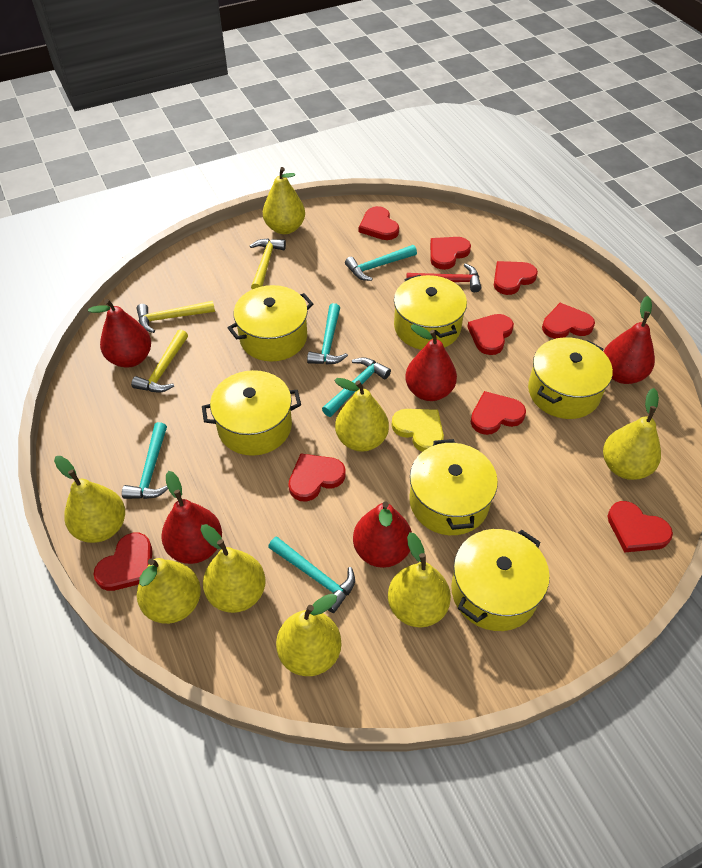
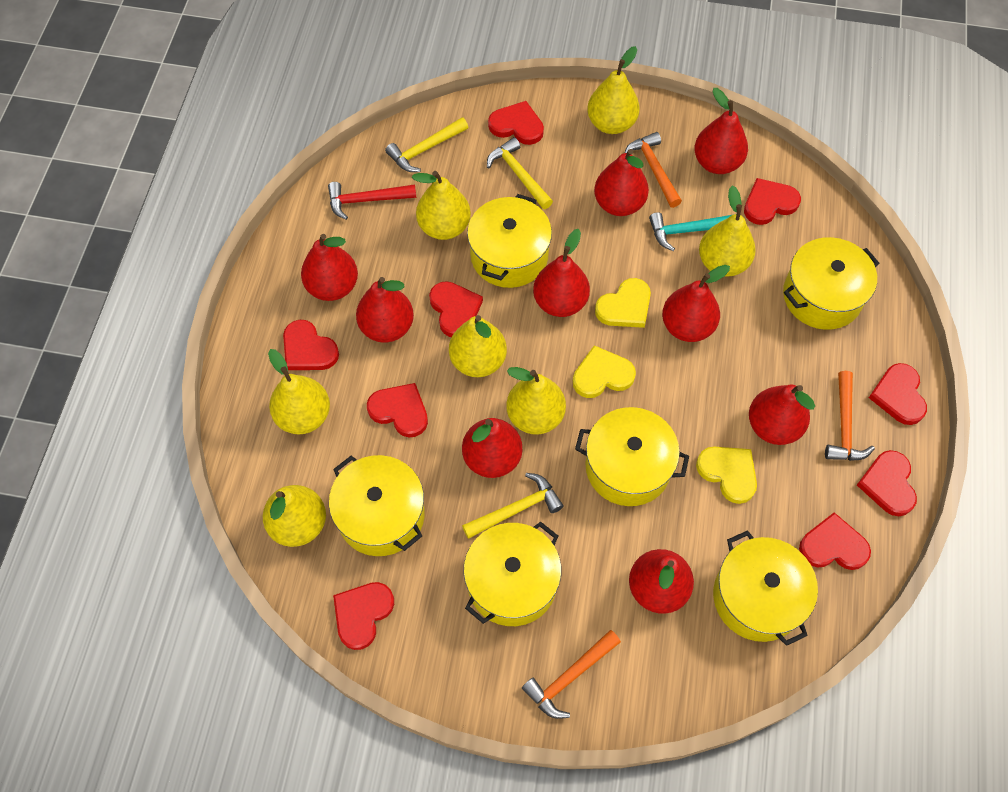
orange hammer: 0 -> 3
red pear: 5 -> 9
turquoise hammer: 5 -> 1
yellow heart: 1 -> 3
yellow pear: 8 -> 7

